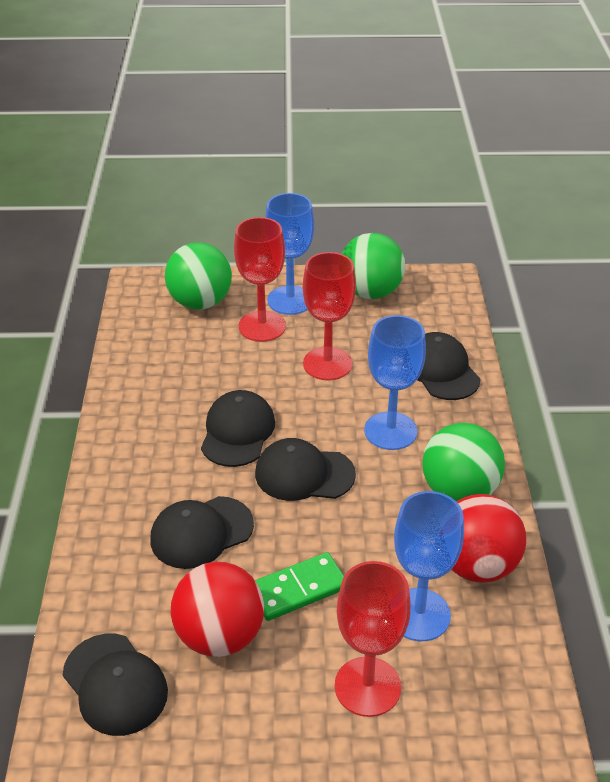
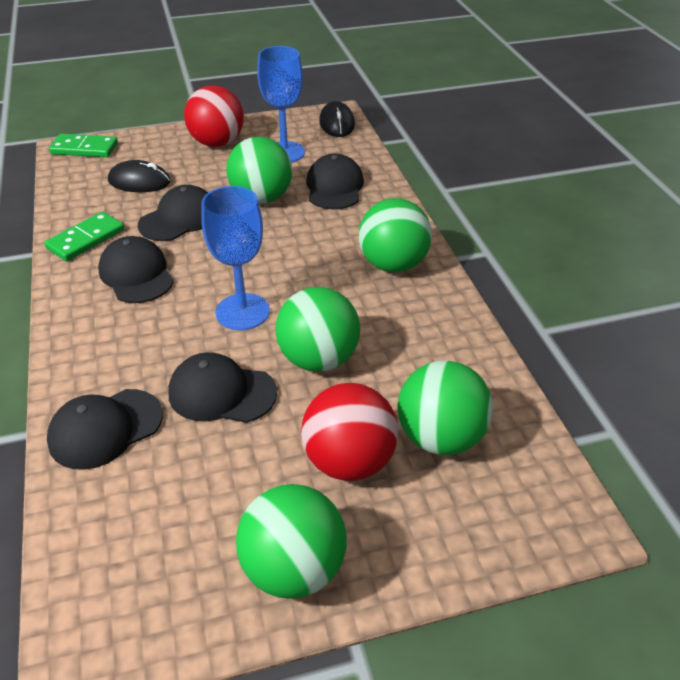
black mouse: 0 -> 2
blue goblet: 3 -> 2
green ball: 3 -> 5
green domino: 1 -> 2
red goblet: 3 -> 0

